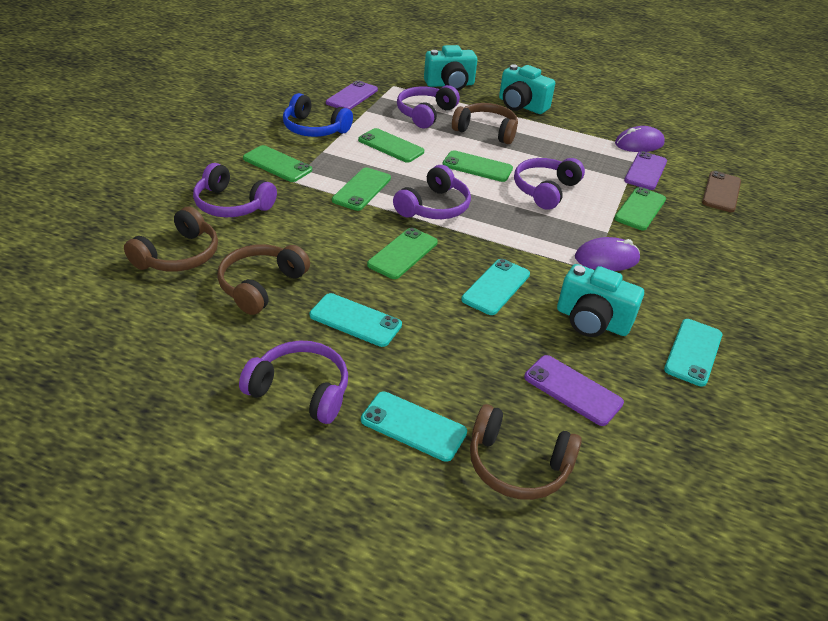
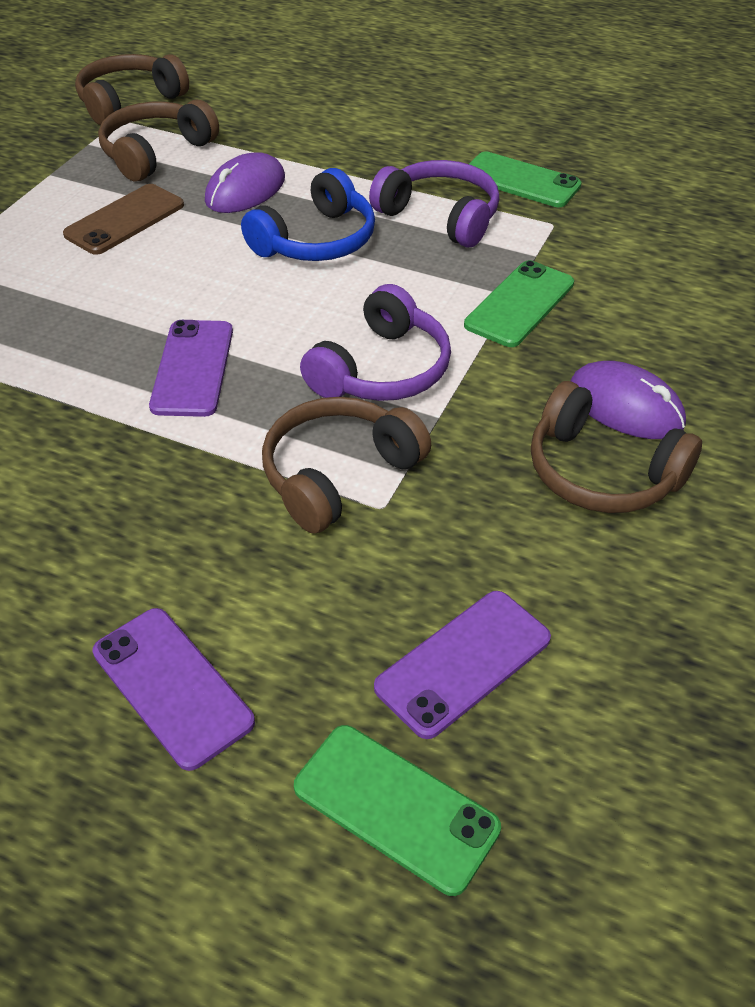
green phone: 6 -> 3
purple headphones: 5 -> 2
turquoise camera: 3 -> 0
turquoise phone: 4 -> 0

